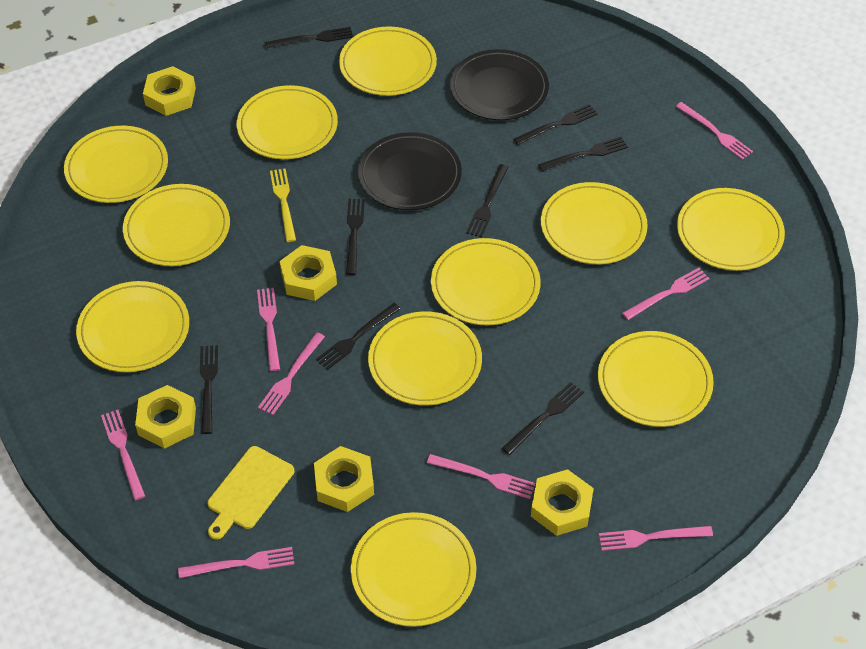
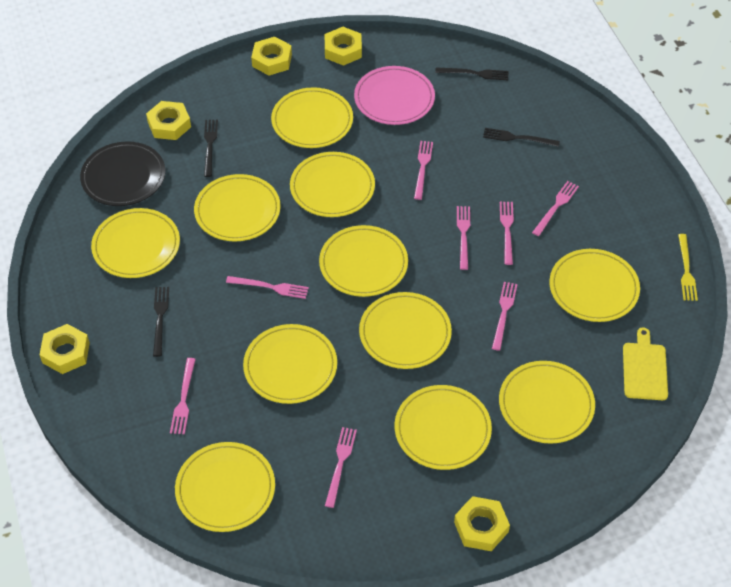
black fork: 8 -> 4
black plate: 2 -> 1
pink plate: 0 -> 1

